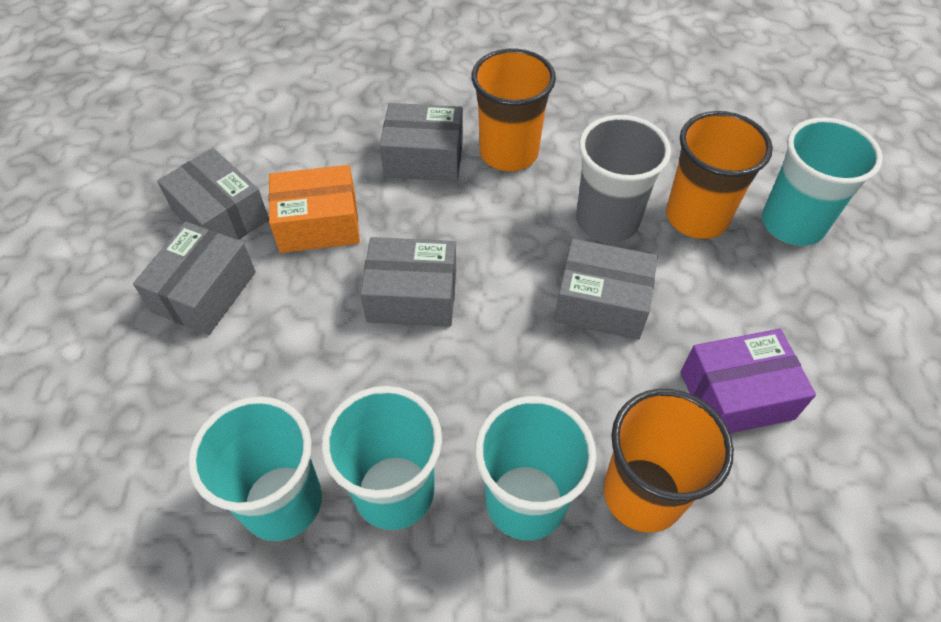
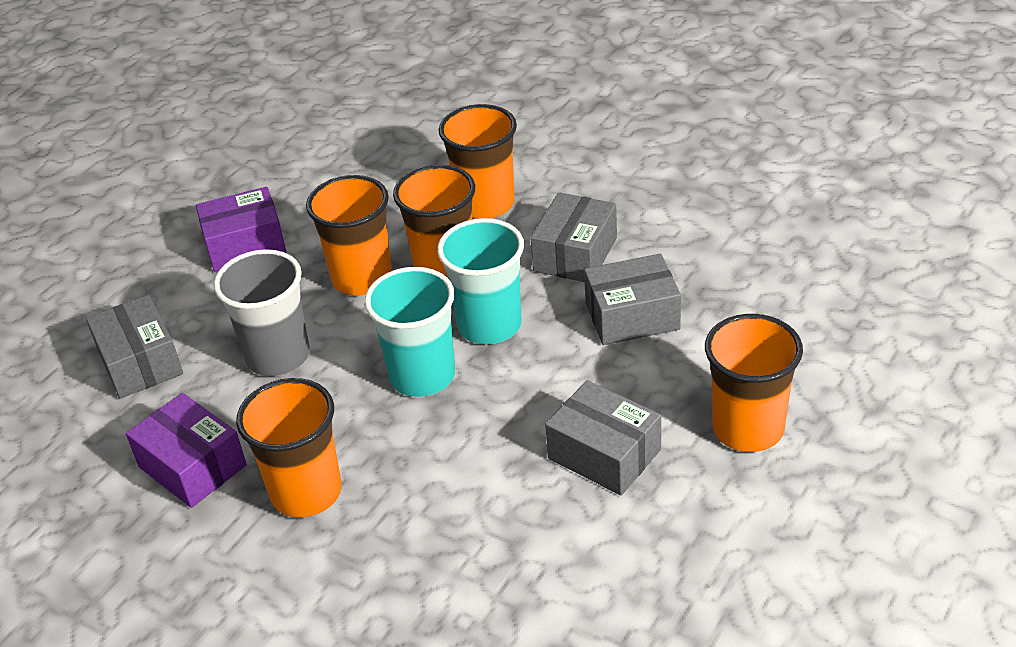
grey box: 5 -> 4
orange box: 1 -> 0
orange cup: 3 -> 5
purple box: 1 -> 2
turquoise cup: 4 -> 2

